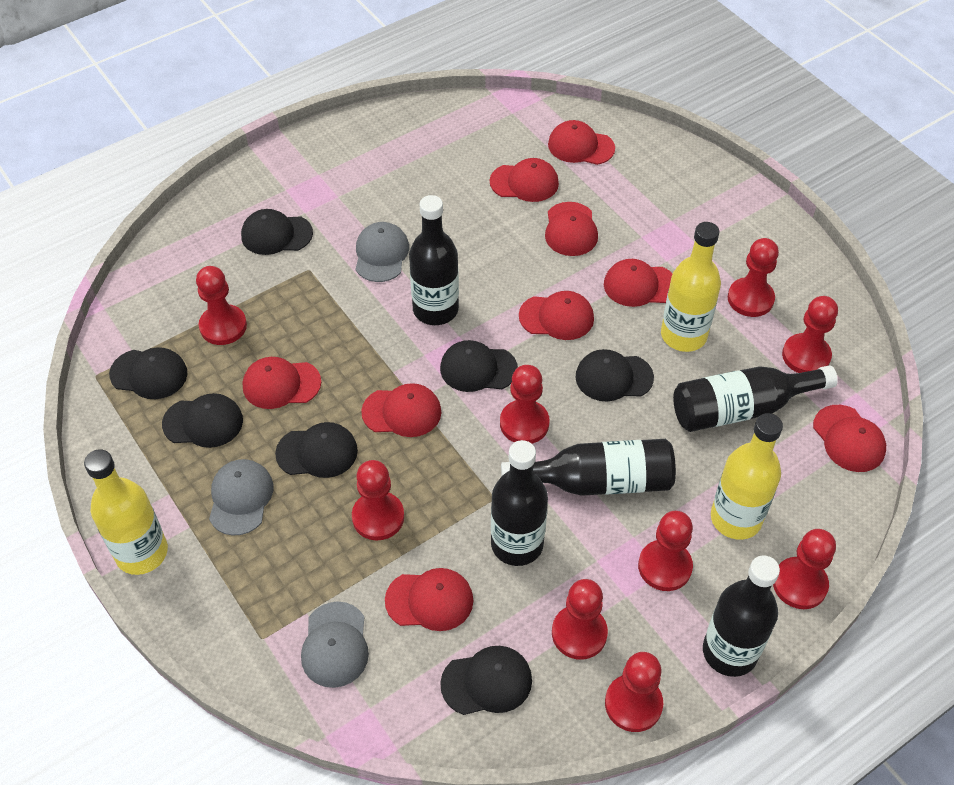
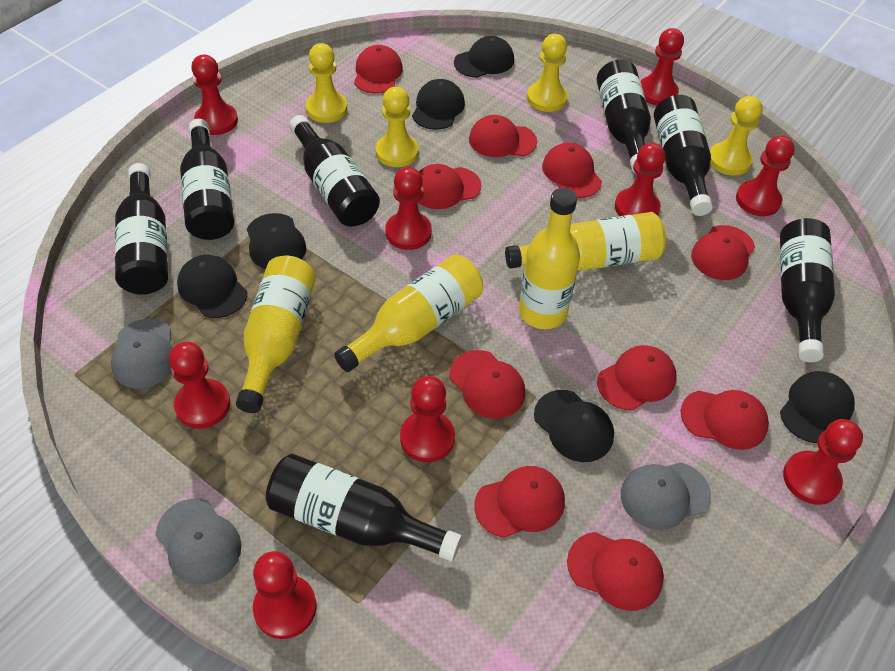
black bottle: 5 -> 7
black cap: 7 -> 6
red cap: 9 -> 10
yellow bottle: 3 -> 4
yellow pawn: 0 -> 4

